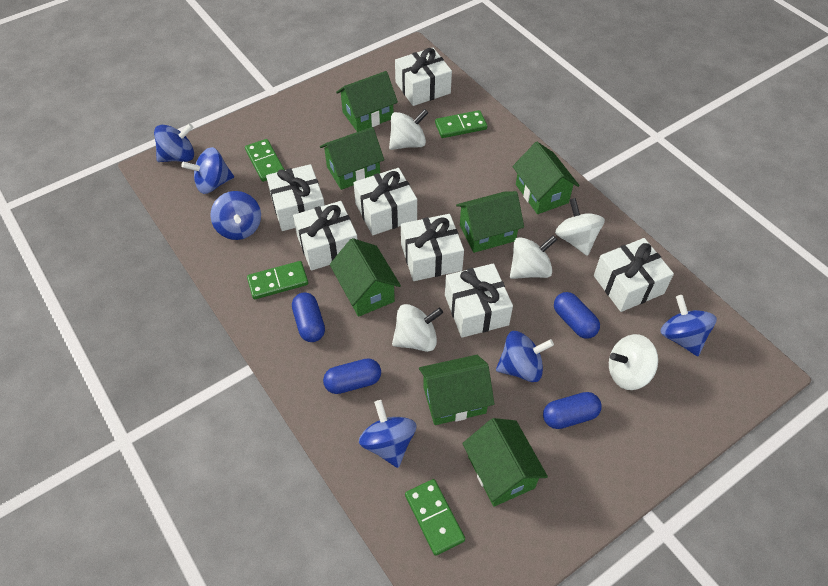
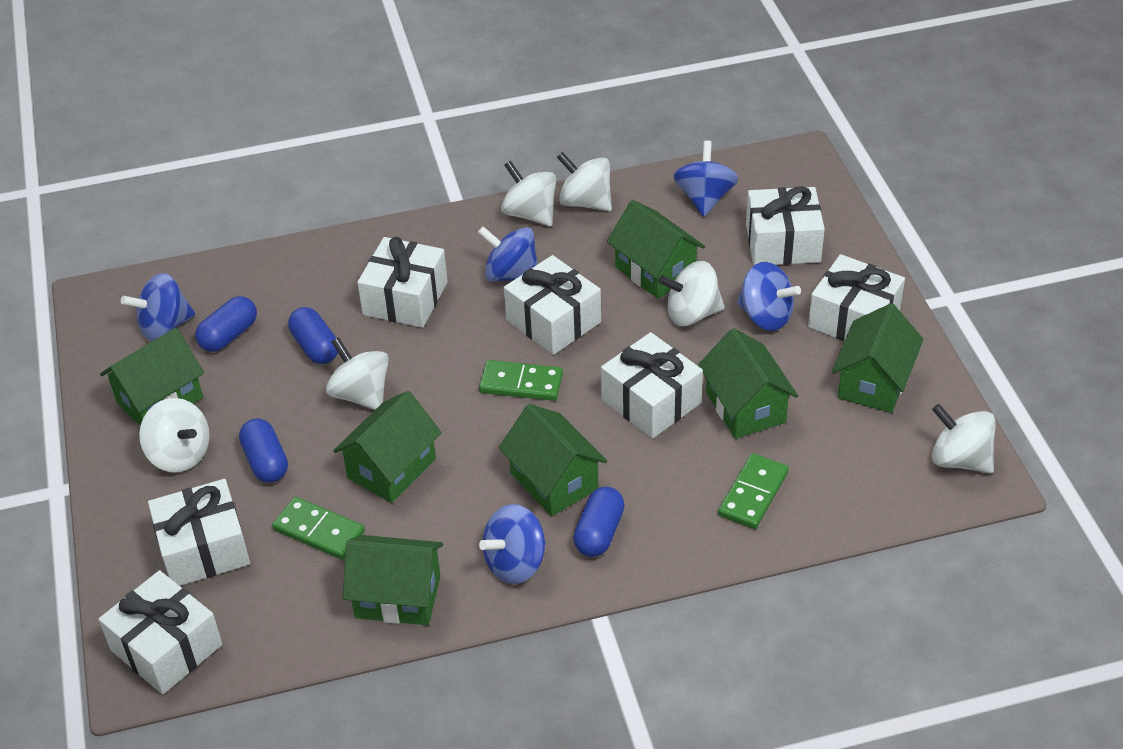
blue spinning top: 6 -> 5
green domino: 4 -> 3
white spinning top: 5 -> 6

